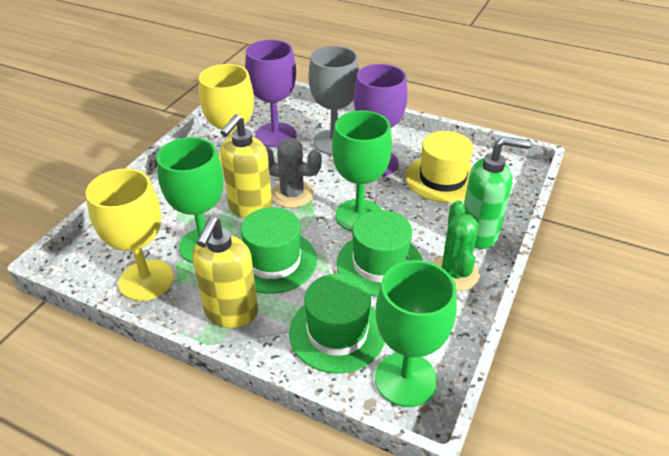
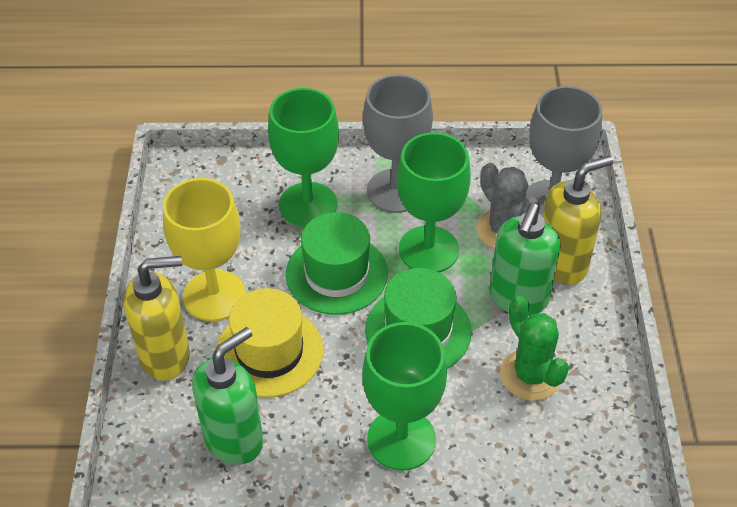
green hat: 3 -> 2
green soap dispenser: 1 -> 2
grey goblet: 1 -> 2
purple goblet: 2 -> 0
yellow goblet: 2 -> 1

